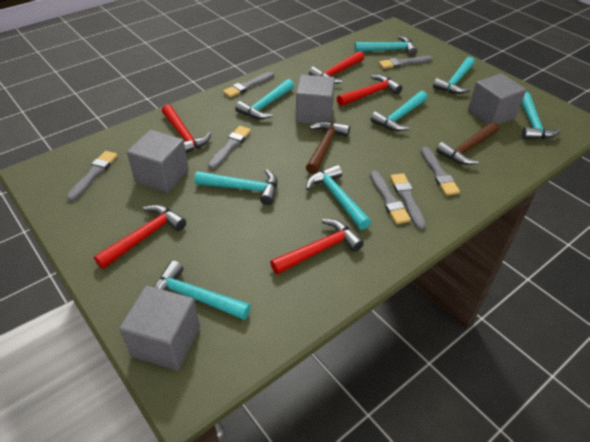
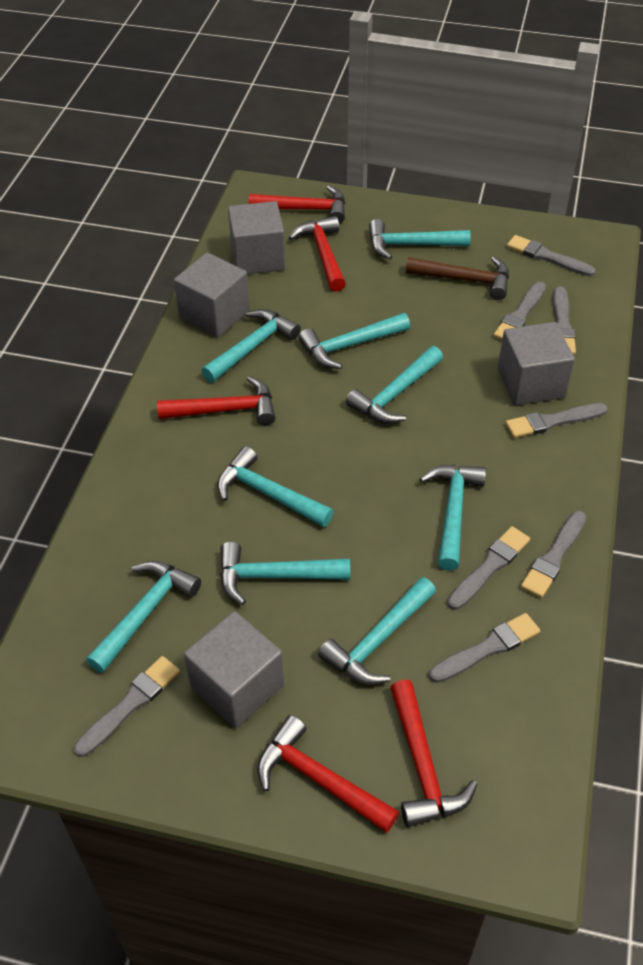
brown hammer: 2 -> 1
grey brush: 7 -> 8
turquoise hammer: 8 -> 9

